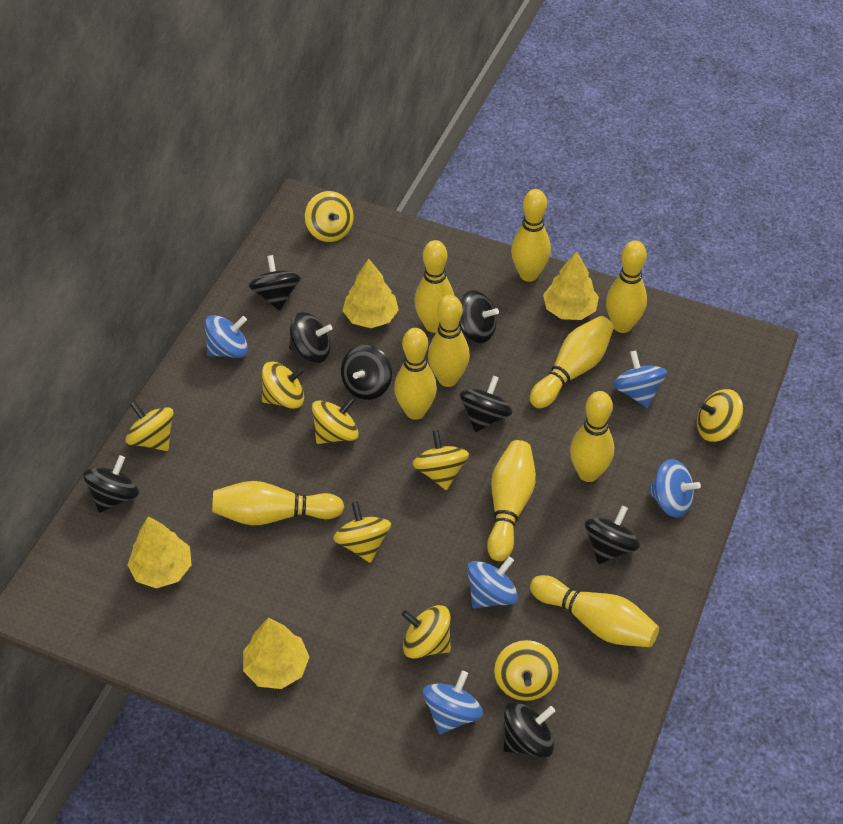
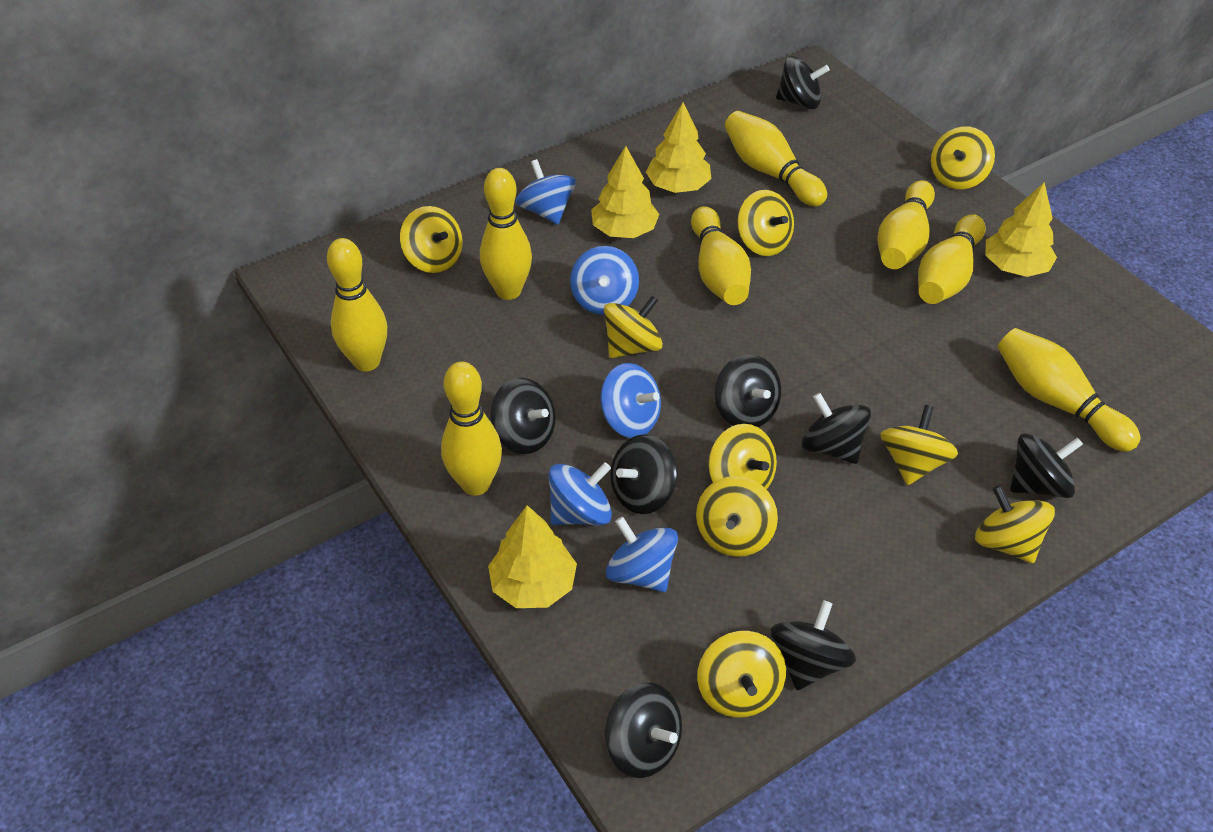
yellow bowling pin: 10 -> 8

